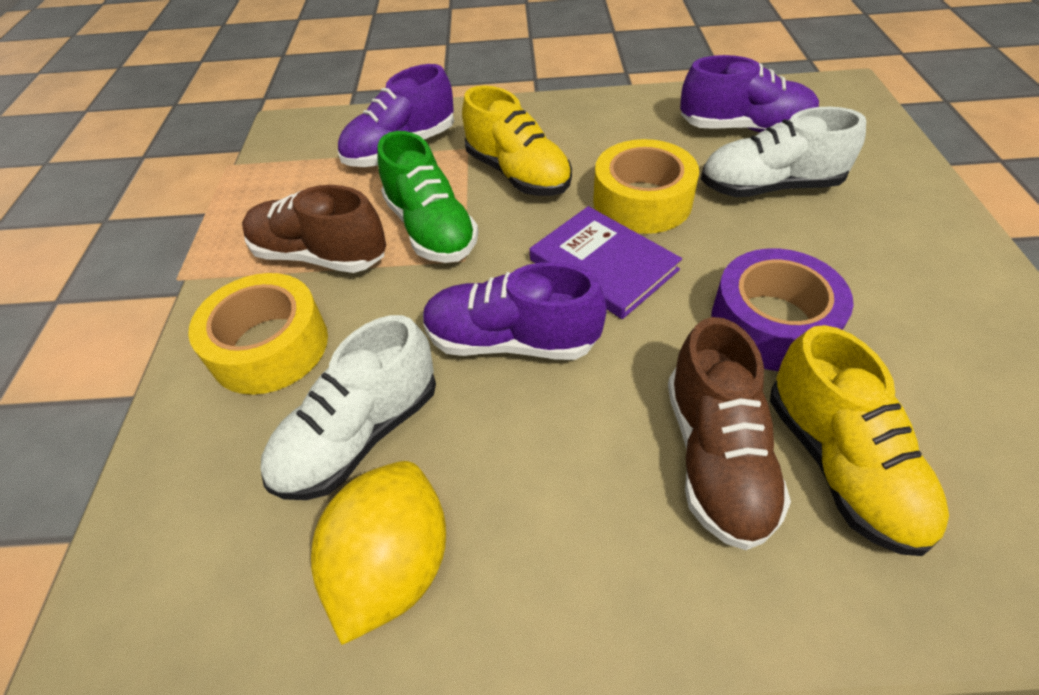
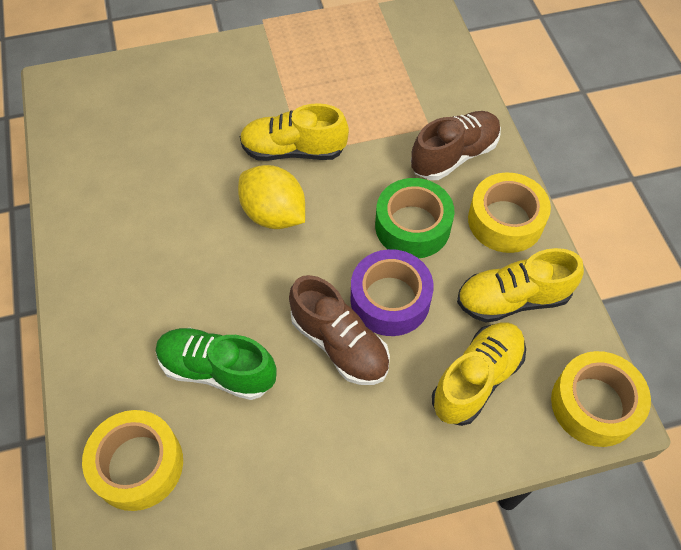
green tape: 0 -> 1
purple book: 1 -> 0
purple shoe: 3 -> 0
white shoe: 2 -> 0
yellow shoe: 2 -> 3
yellow tape: 2 -> 3

